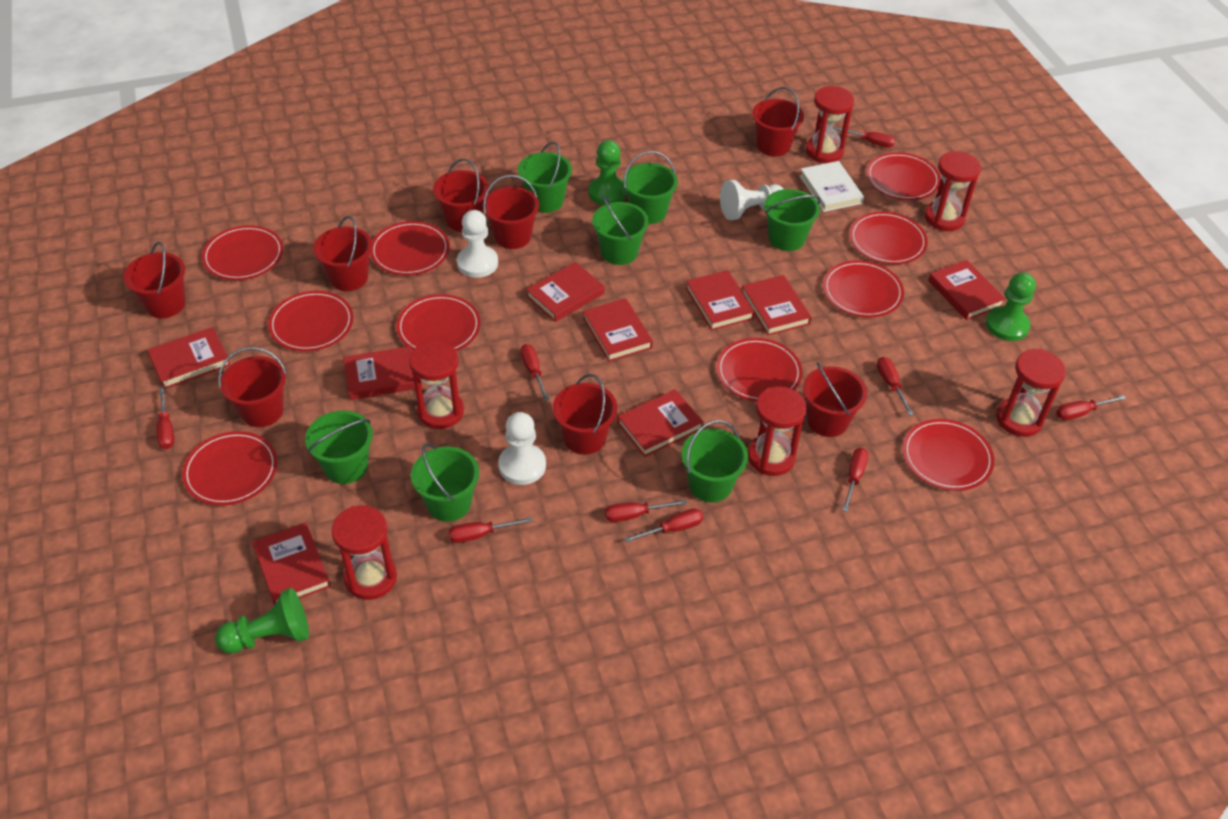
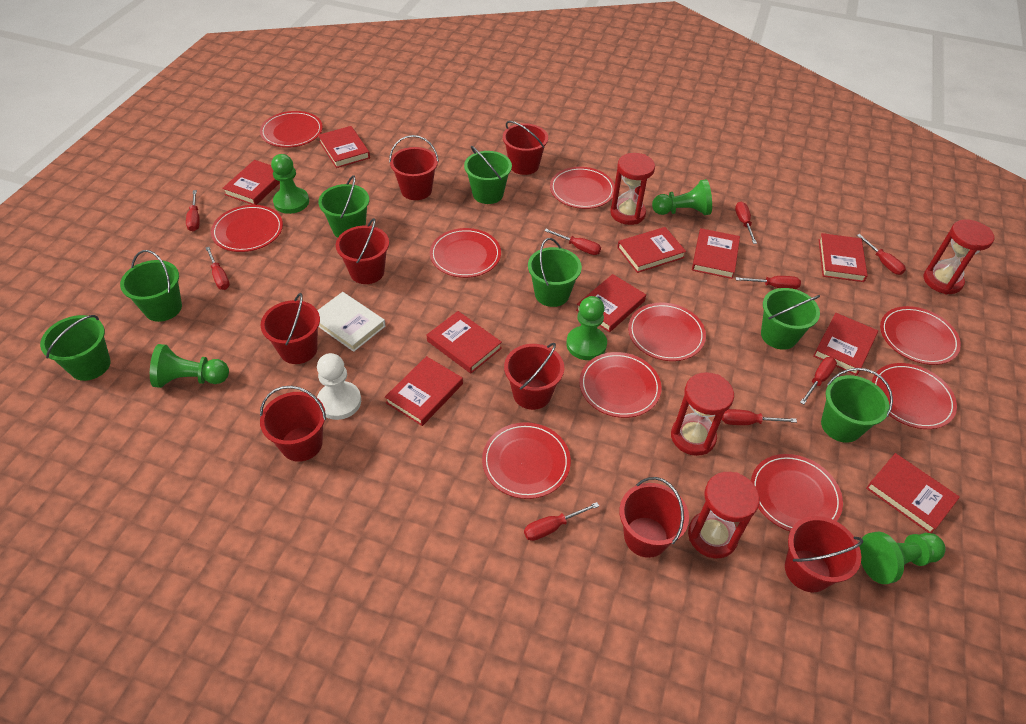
green pawn: 3 -> 5
red book: 9 -> 10
red hourglass: 6 -> 4
white pawn: 3 -> 1

